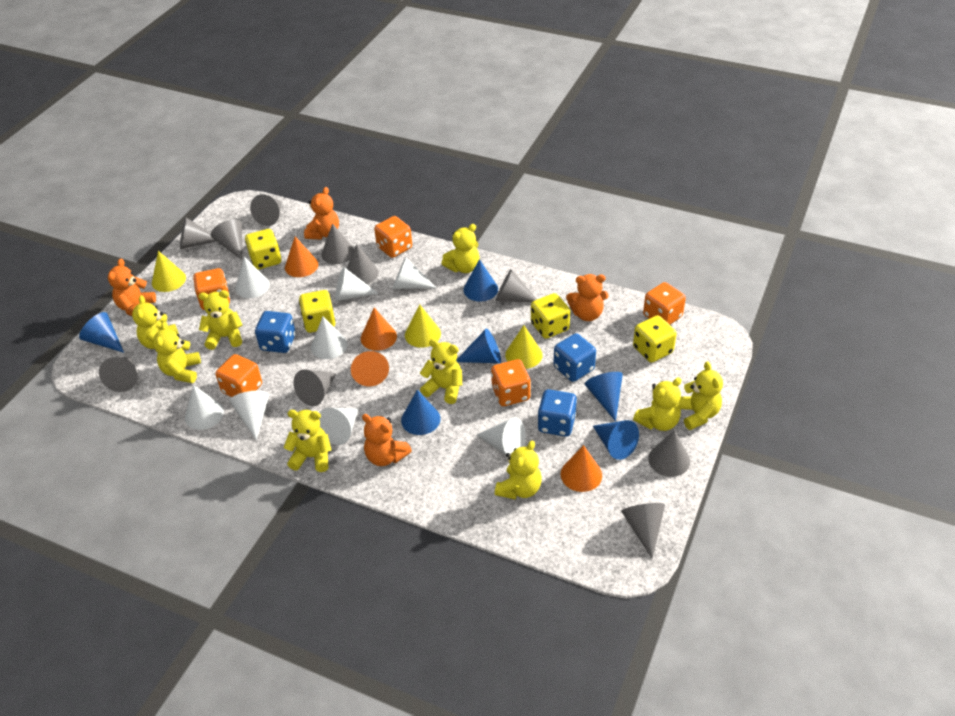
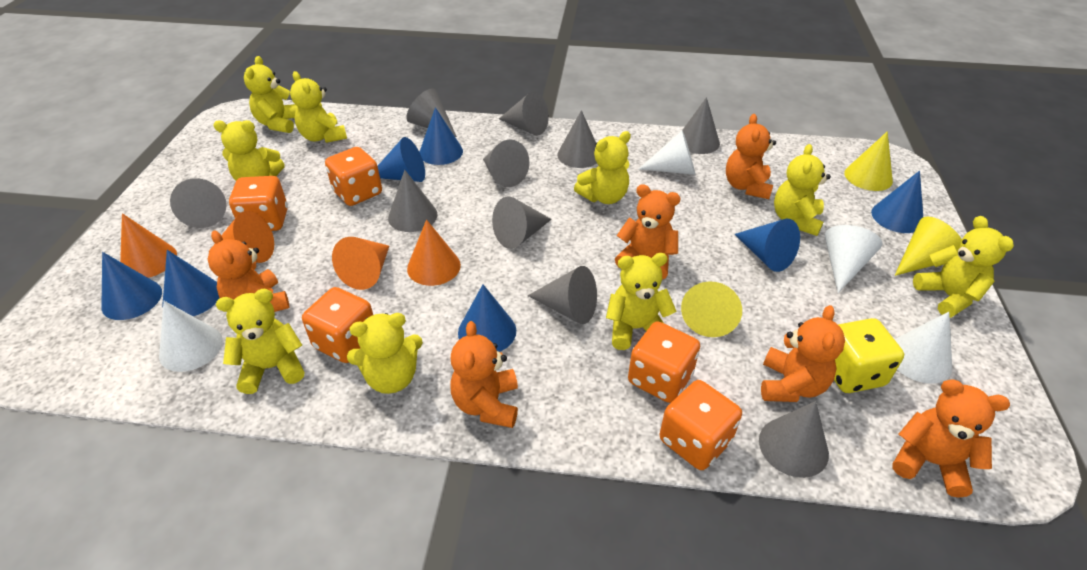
blue cone: 6 -> 7
blue dice: 3 -> 0
orange teddy bear: 4 -> 6
white cone: 8 -> 4
yellow dice: 4 -> 1

